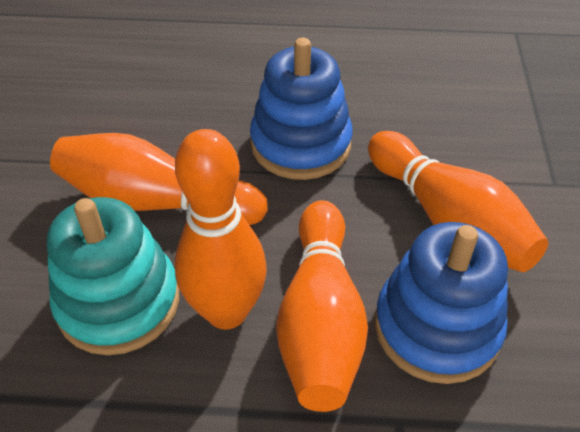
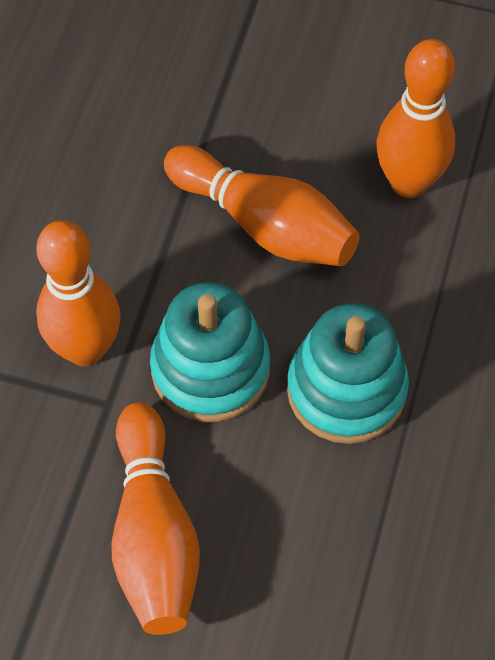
blue stacking toy: 2 -> 0
turquoise stacking toy: 1 -> 2

